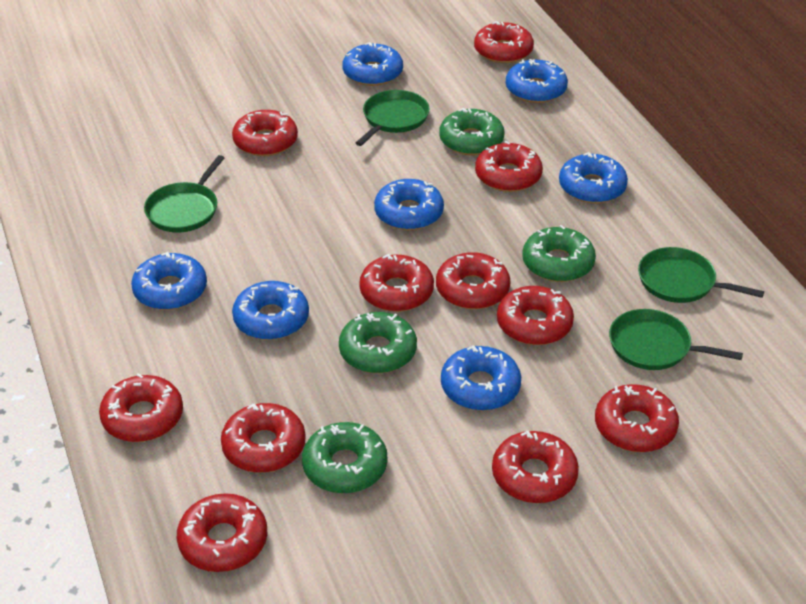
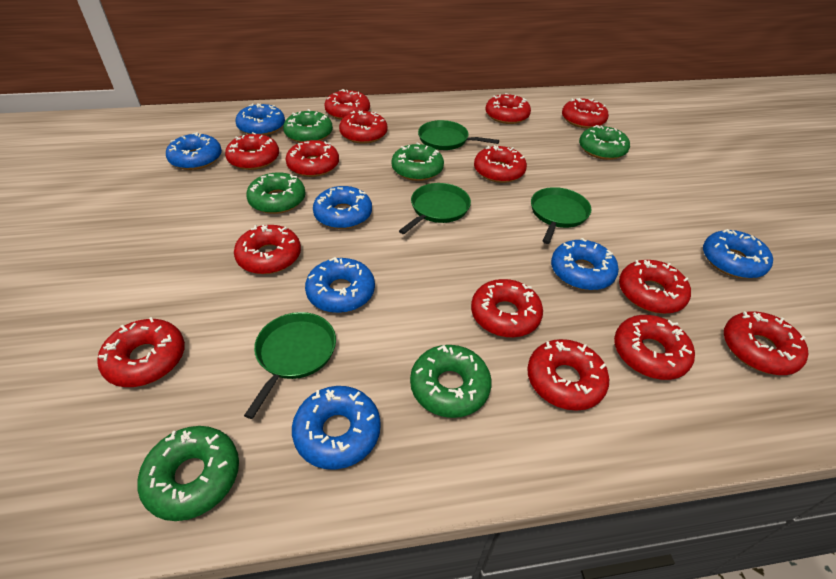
green donut: 4 -> 6
red donut: 11 -> 14

